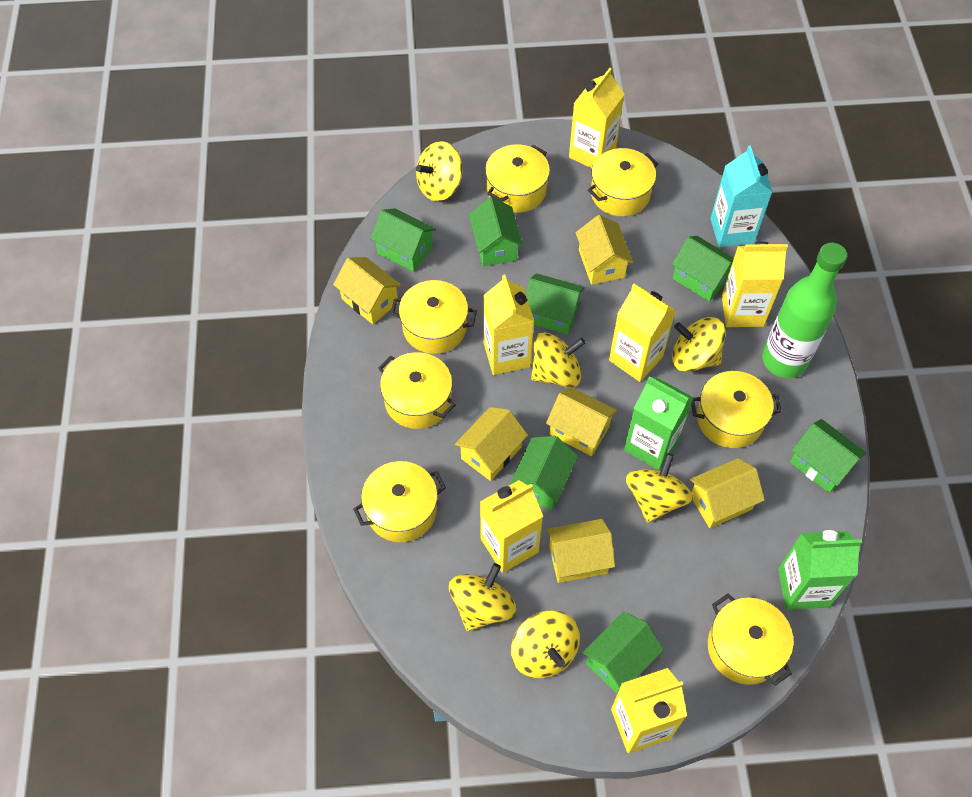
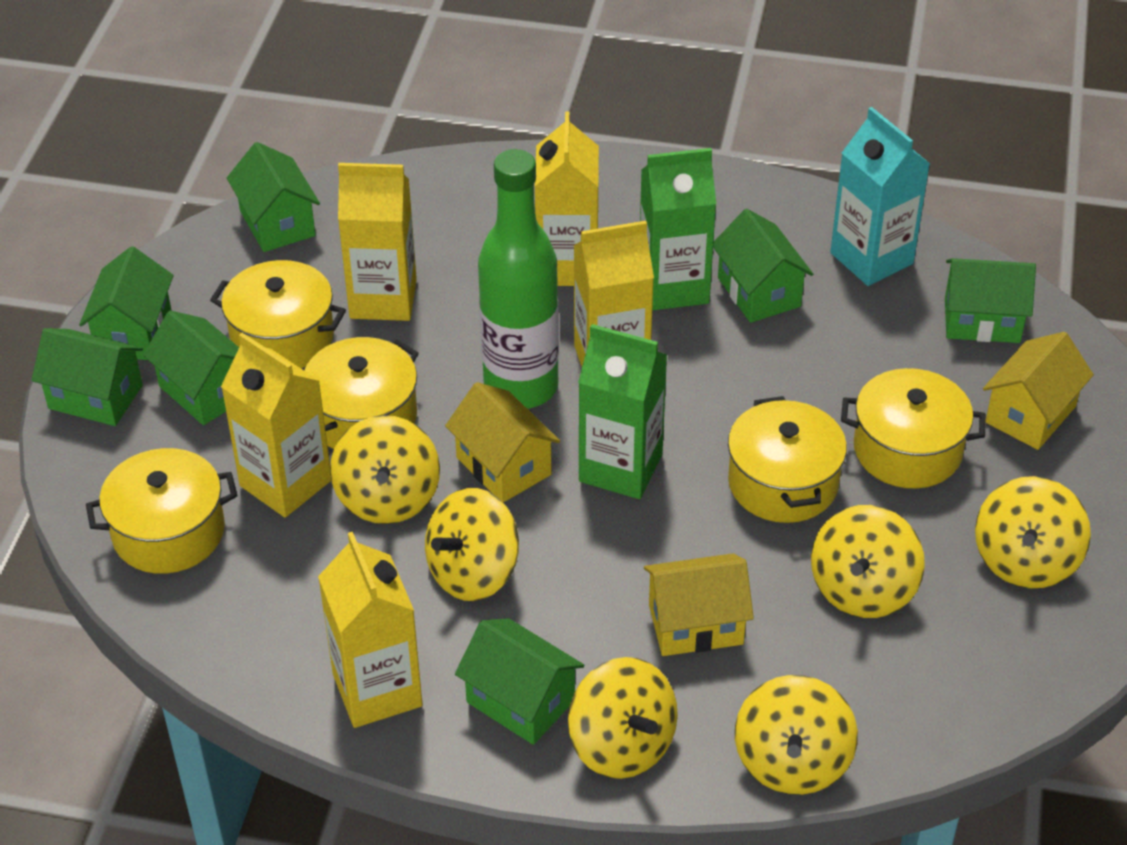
yellow carton: 6 -> 5
yellow house: 6 -> 3
yellow pot: 7 -> 5

